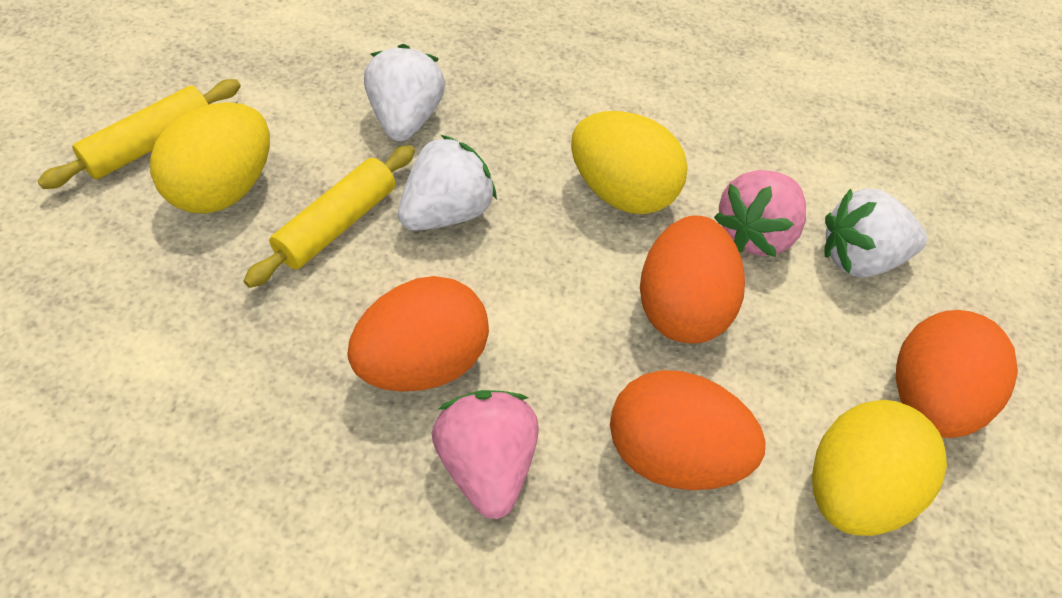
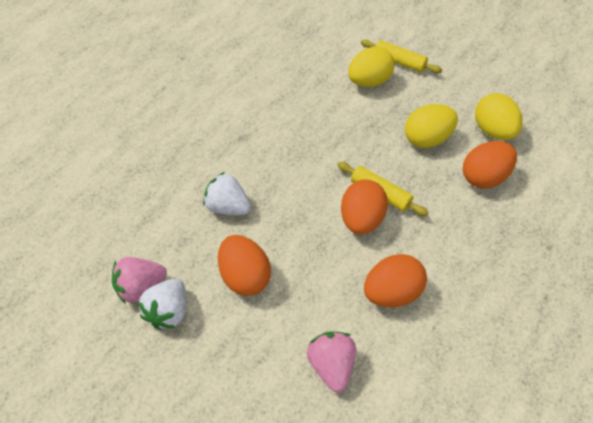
white strawberry: 3 -> 2

